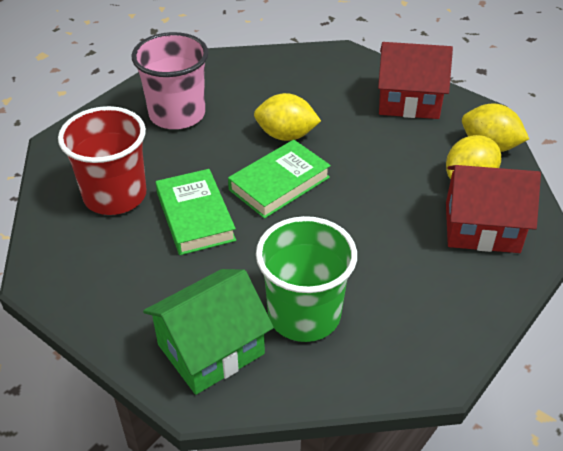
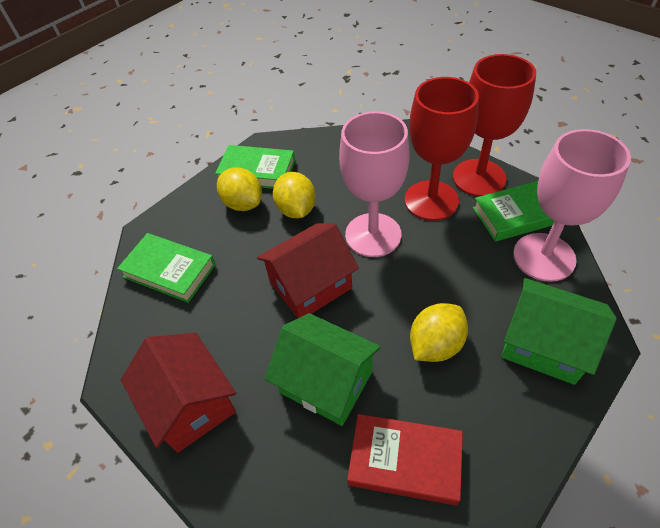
green book: 2 -> 3
green cup: 1 -> 0
green house: 1 -> 2
pink cup: 1 -> 0
pink goblet: 0 -> 2
red book: 0 -> 1
red cup: 1 -> 0
red goblet: 0 -> 2

